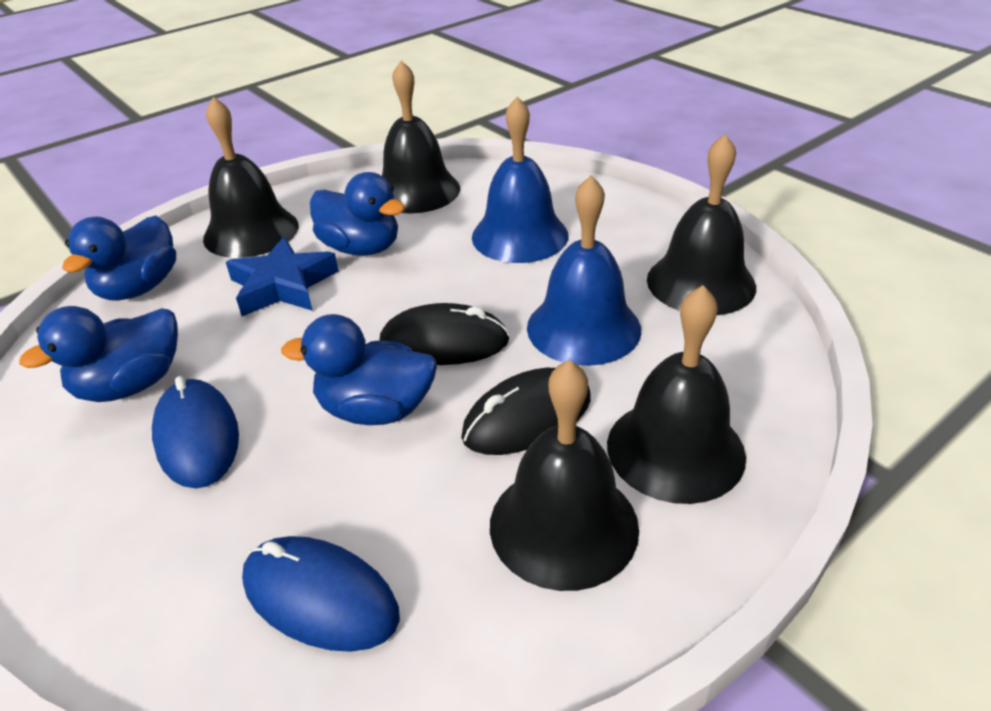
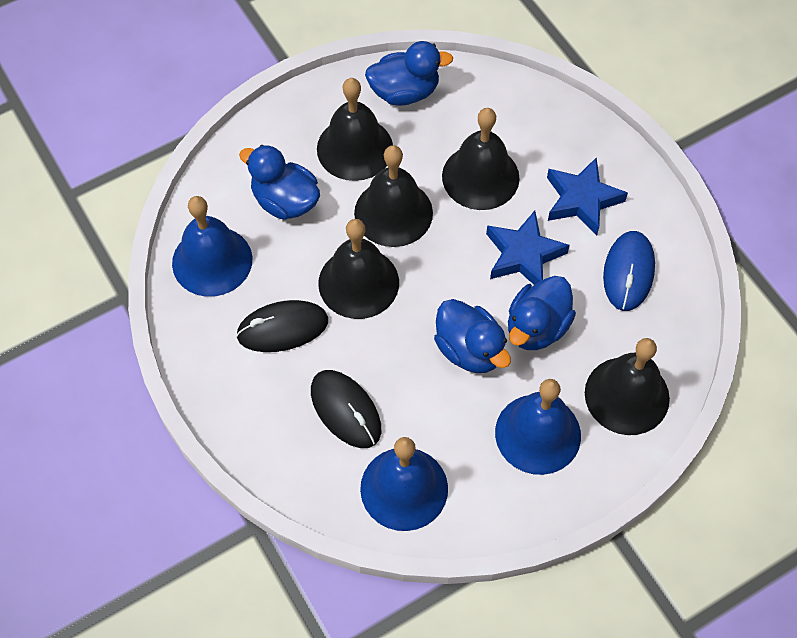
blue bell: 2 -> 3
blue mouse: 2 -> 1
blue star: 1 -> 2

